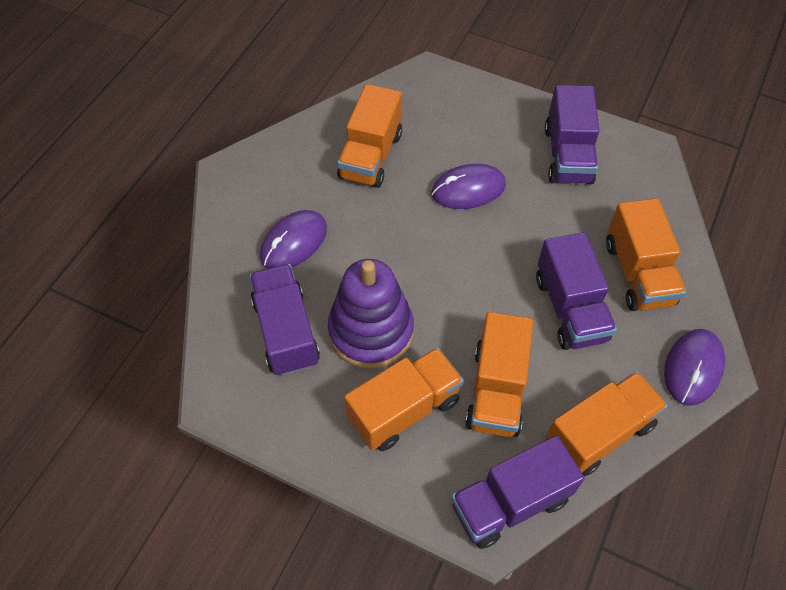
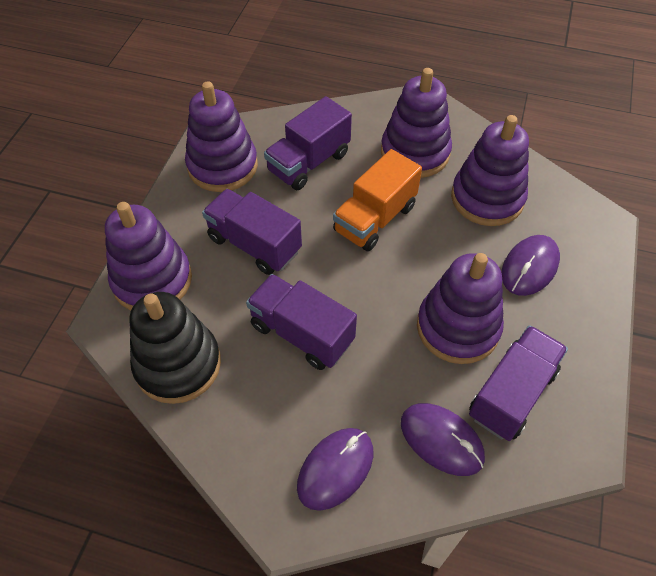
black stacking toy: 0 -> 1
orange truck: 5 -> 1
purple stacking toy: 1 -> 5

